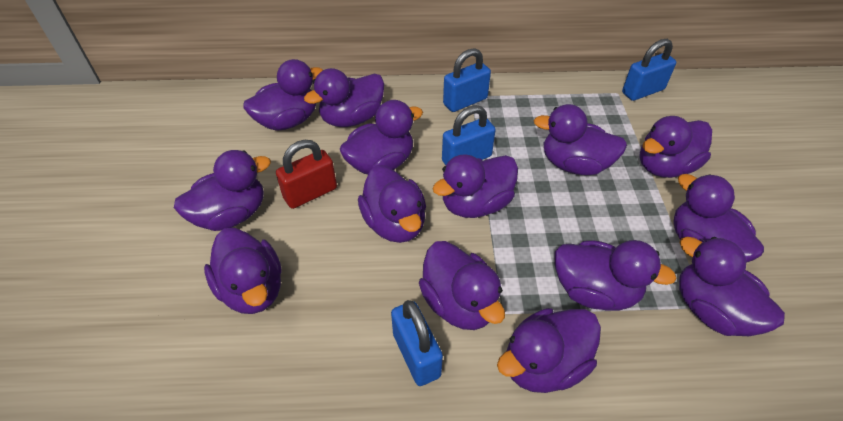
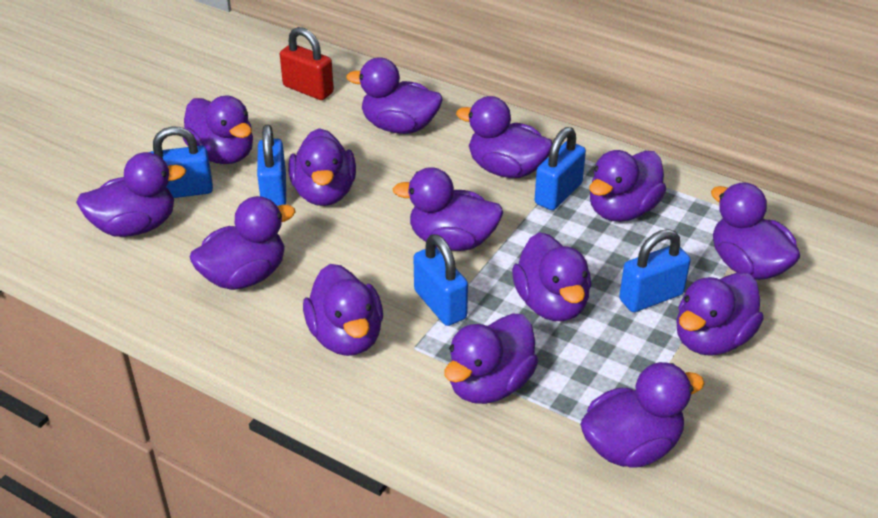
blue padlock: 4 -> 5

